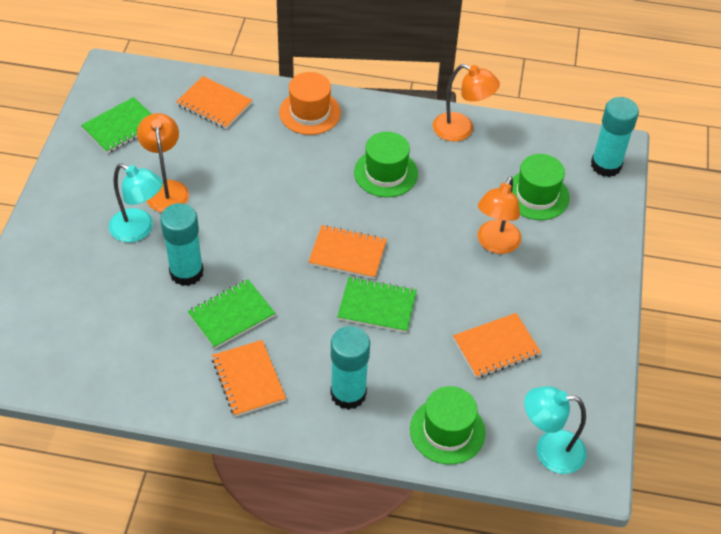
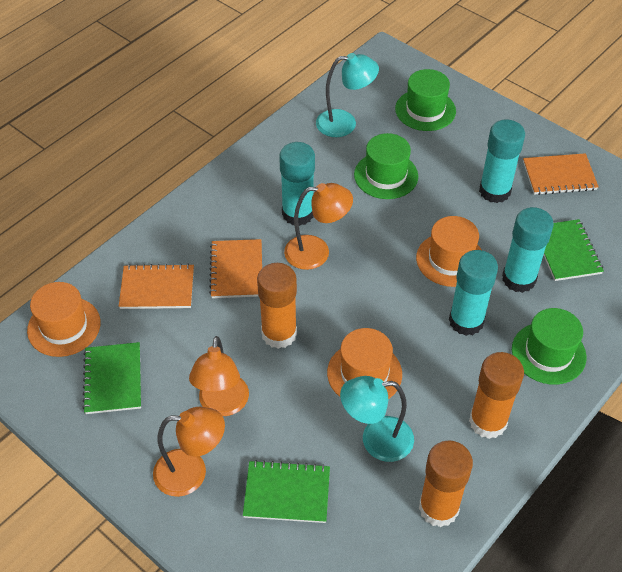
orange glue stick: 0 -> 3
orange hat: 1 -> 3
orange notebook: 4 -> 3
turquoise glue stick: 3 -> 4

